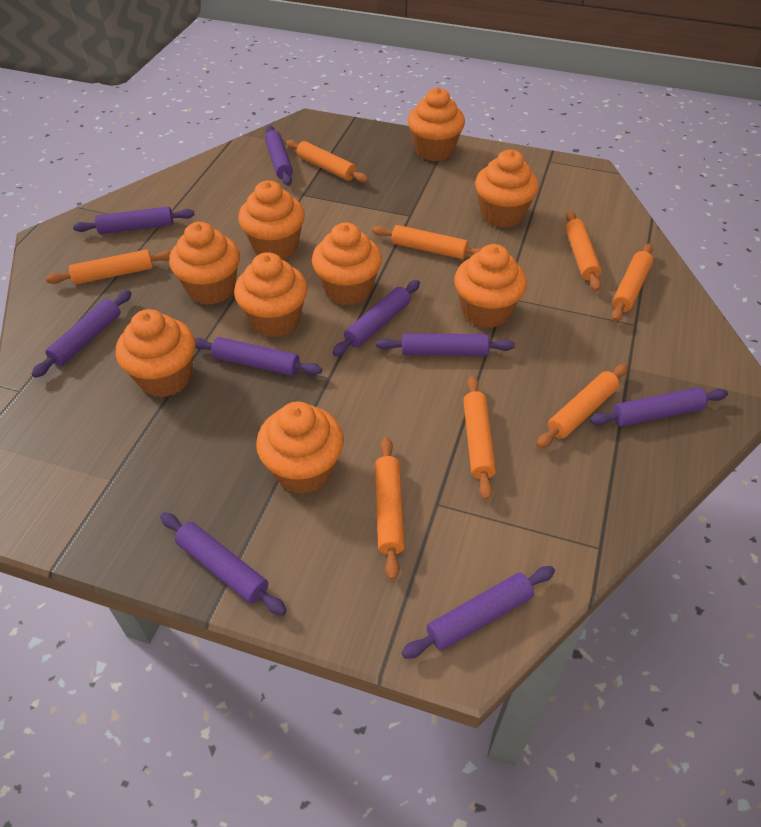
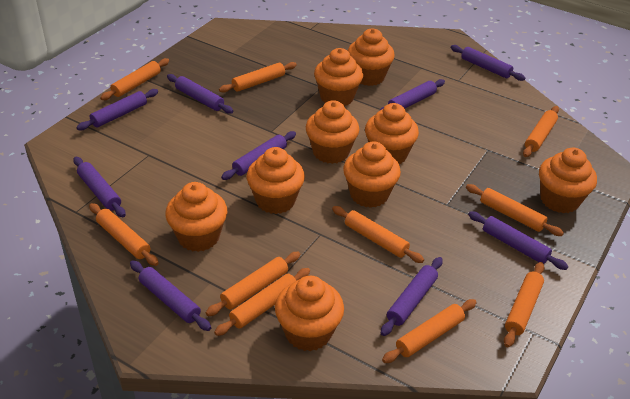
orange rolling pin: 8 -> 10

